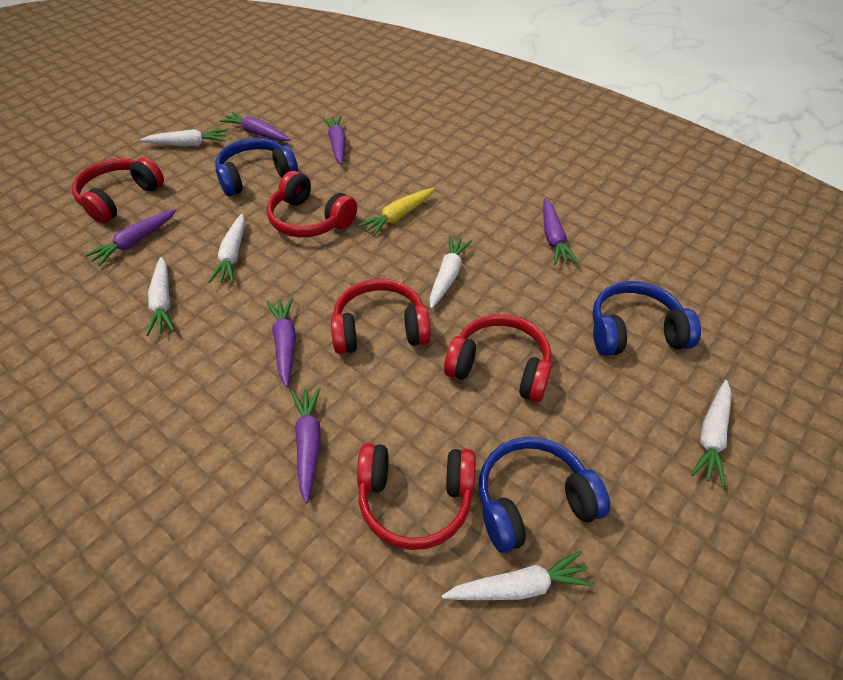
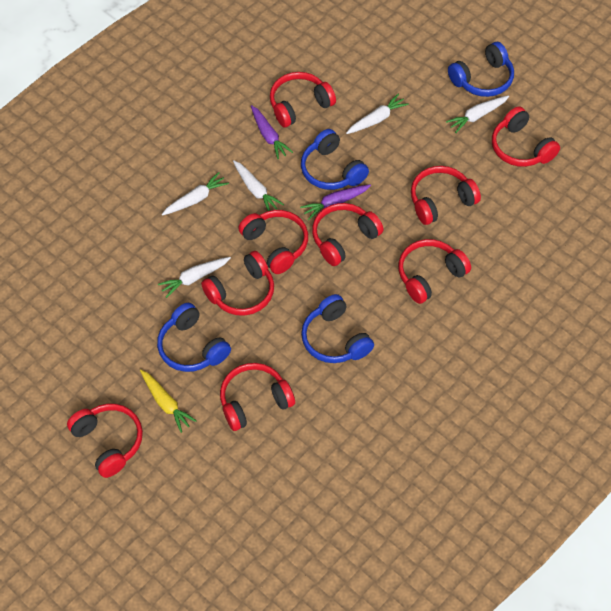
blue headphones: 3 -> 4
purple carrot: 6 -> 2
red headphones: 5 -> 9
white carrot: 6 -> 5

